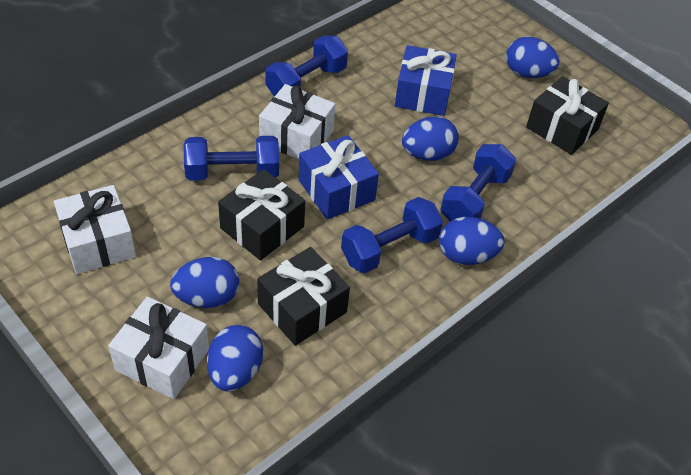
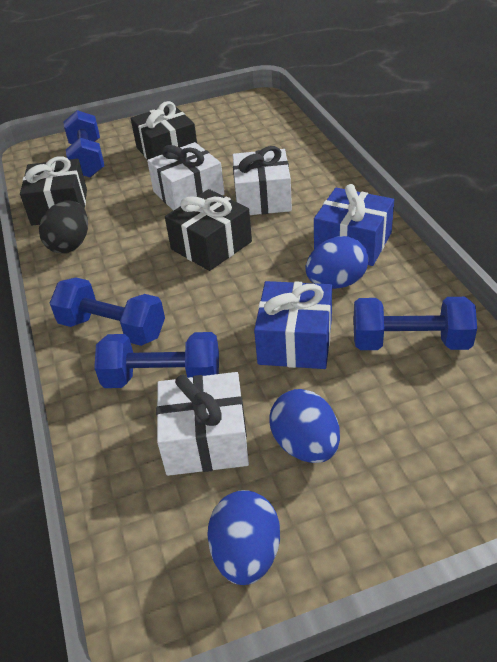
black egg: 0 -> 1
blue egg: 5 -> 3

